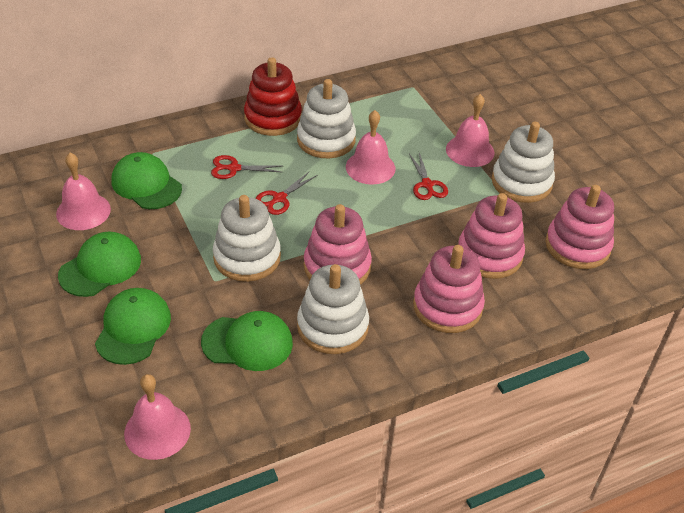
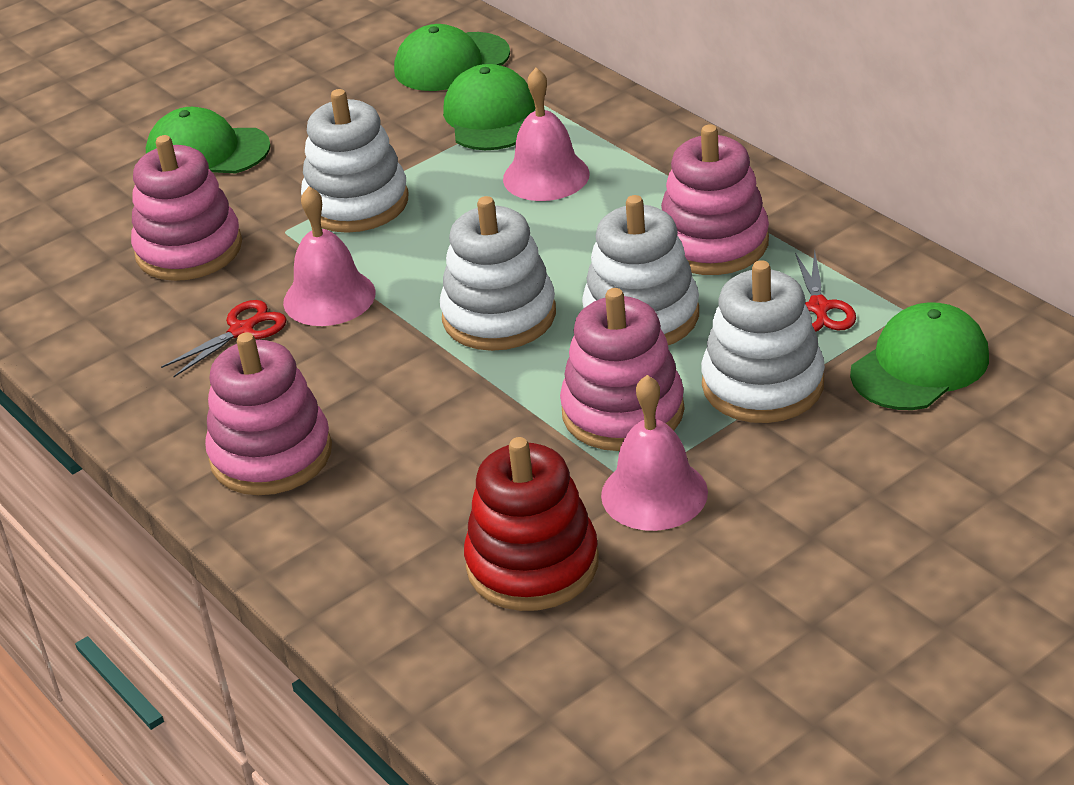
pink bell: 4 -> 3
red scissors: 3 -> 2

